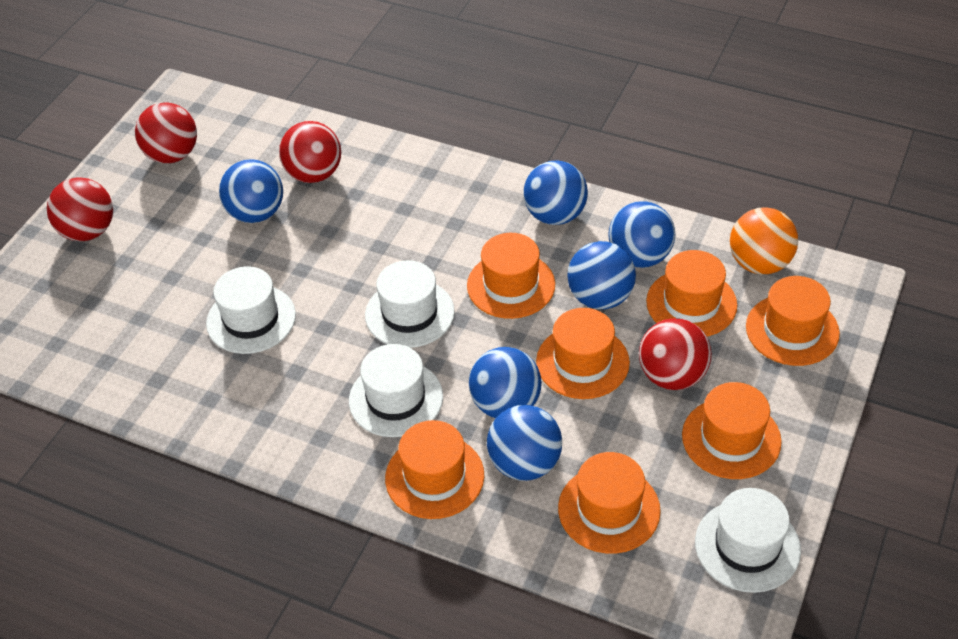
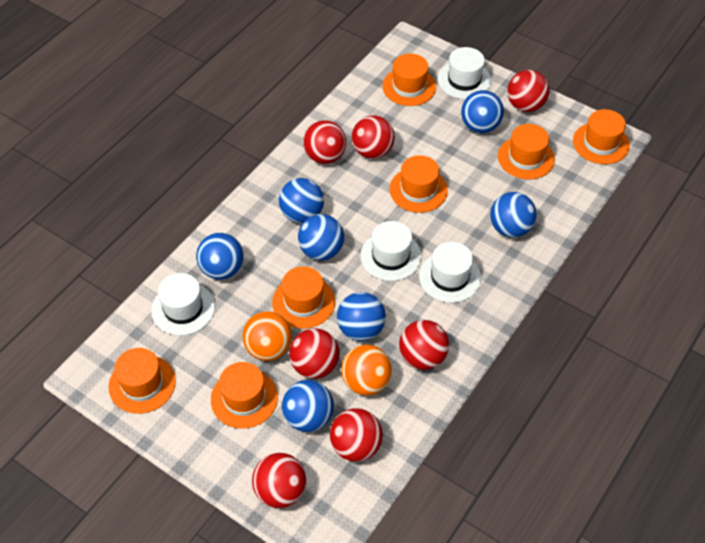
blue ball: 6 -> 7
orange ball: 1 -> 2
red ball: 4 -> 7

